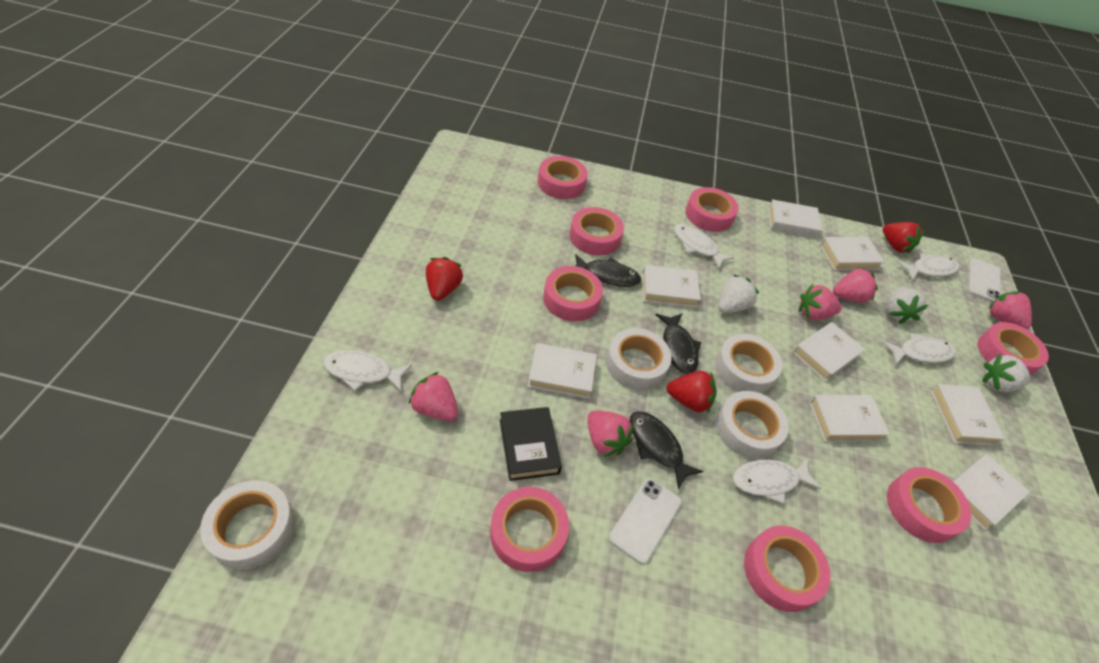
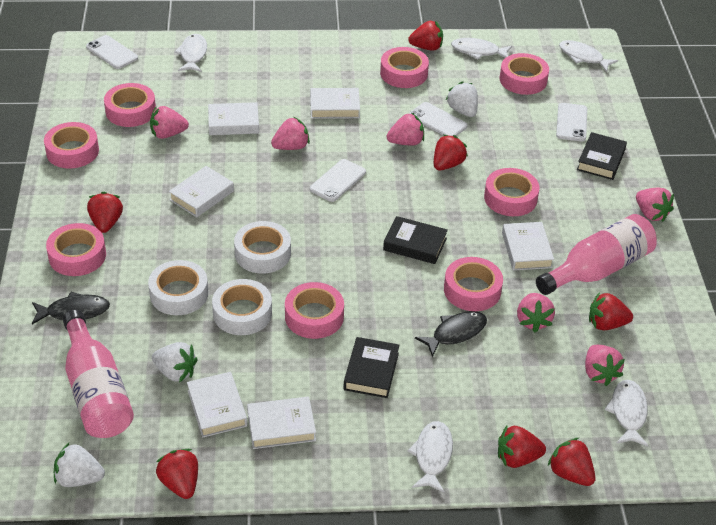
black book: 1 -> 3
black fish: 3 -> 2
pink bottle: 0 -> 2
pink strawberry: 5 -> 6
red strawberry: 3 -> 7
white book: 8 -> 6
white phone: 2 -> 4
white tape: 4 -> 3

